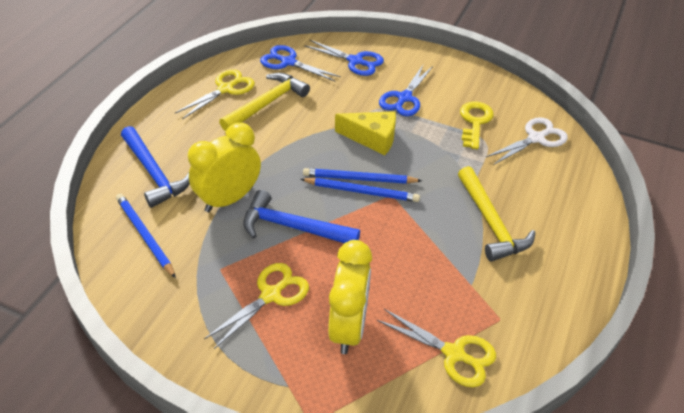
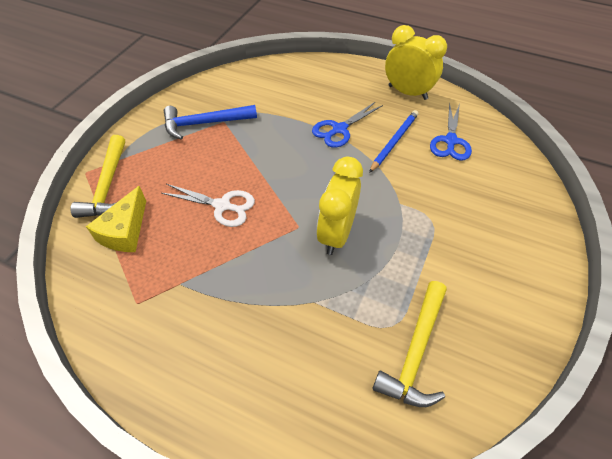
blue hammer: 2 -> 1
blue pencil: 3 -> 1
blue scissors: 3 -> 2
yellow key: 1 -> 0
yellow scissors: 3 -> 0

